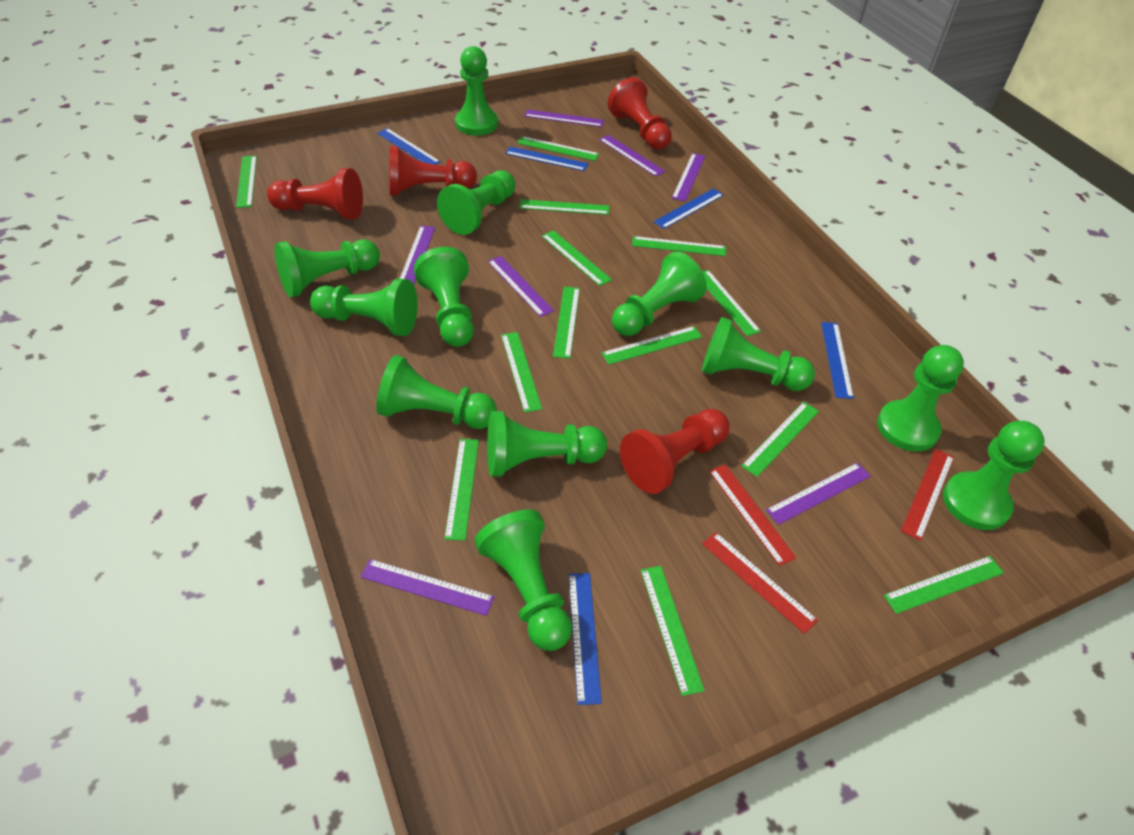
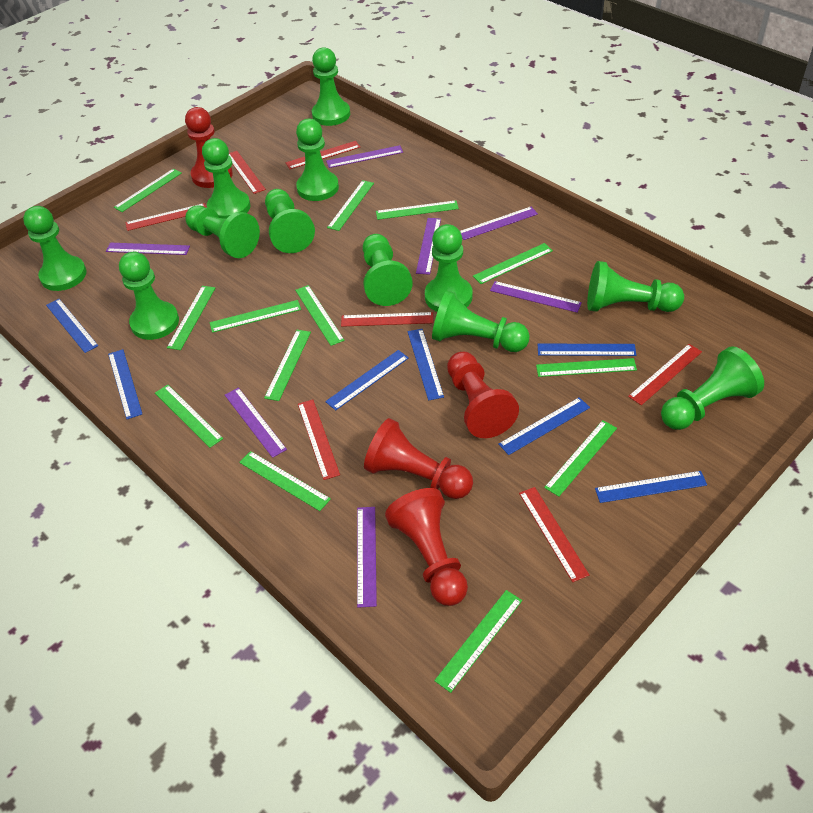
blue ruler: 5 -> 7
red ruler: 3 -> 7

